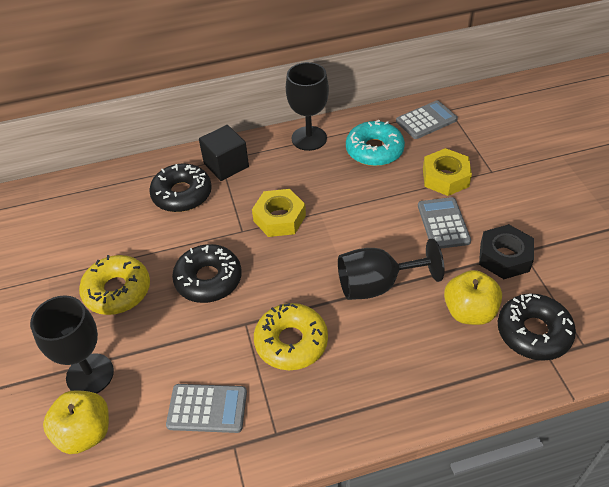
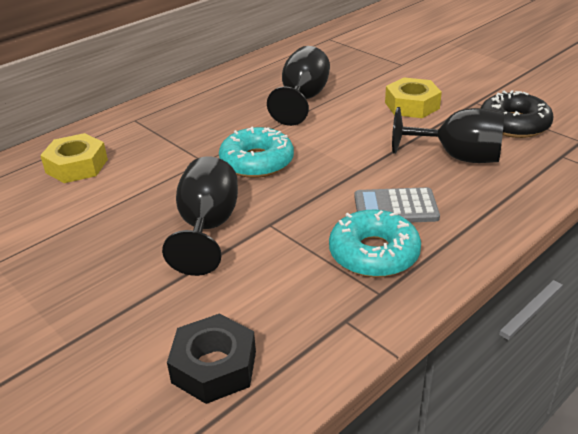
black cube: 1 -> 0
black donut: 3 -> 1
grey calculator: 3 -> 1
turquoise donut: 1 -> 2
yellow apple: 2 -> 0
yellow donut: 2 -> 0

